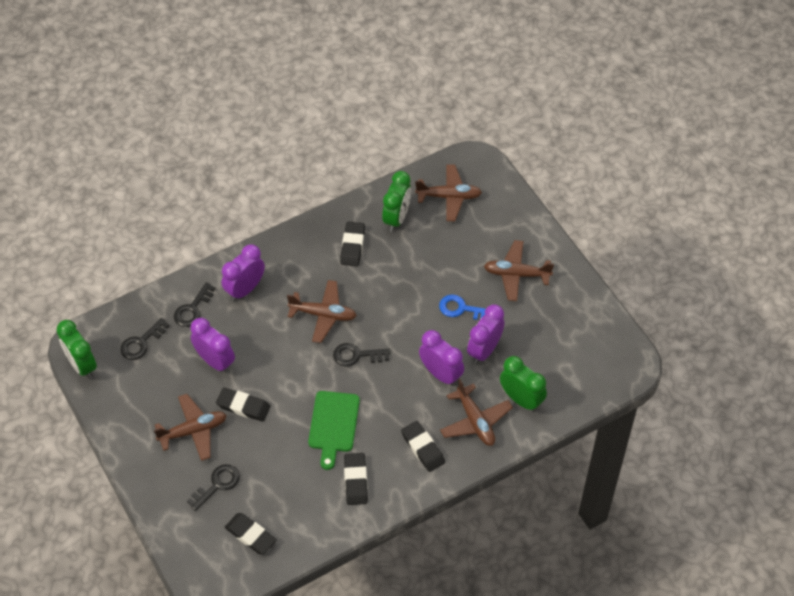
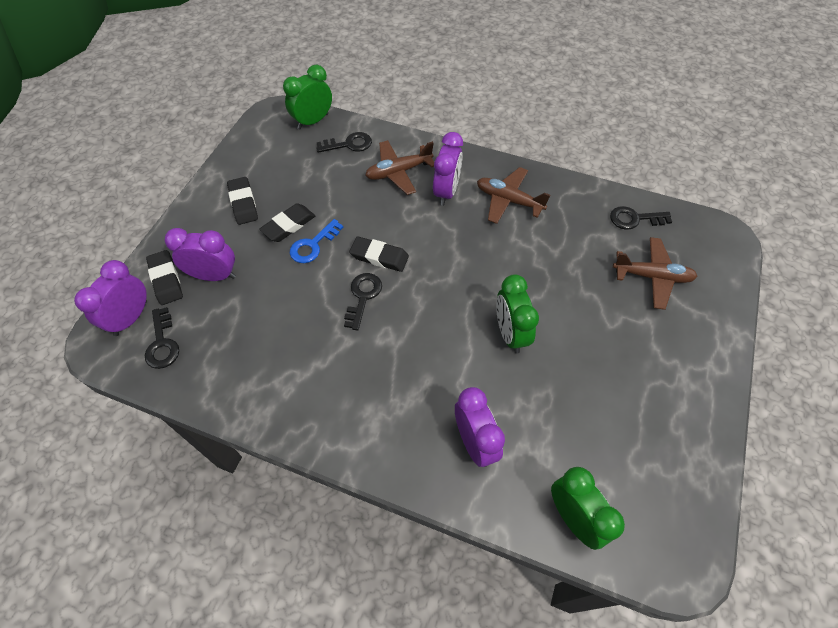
black eraser: 5 -> 4
brown plane: 5 -> 3
green cutting board: 1 -> 0

